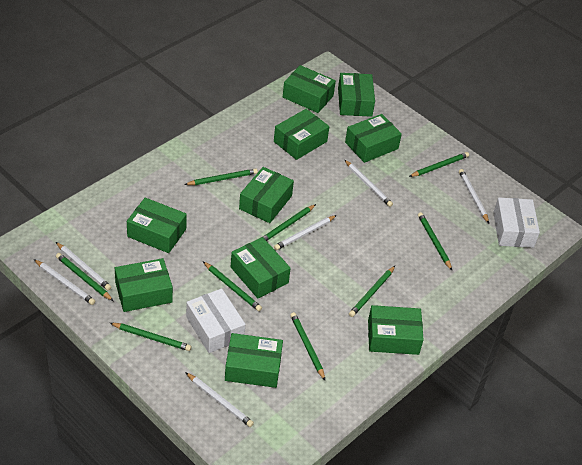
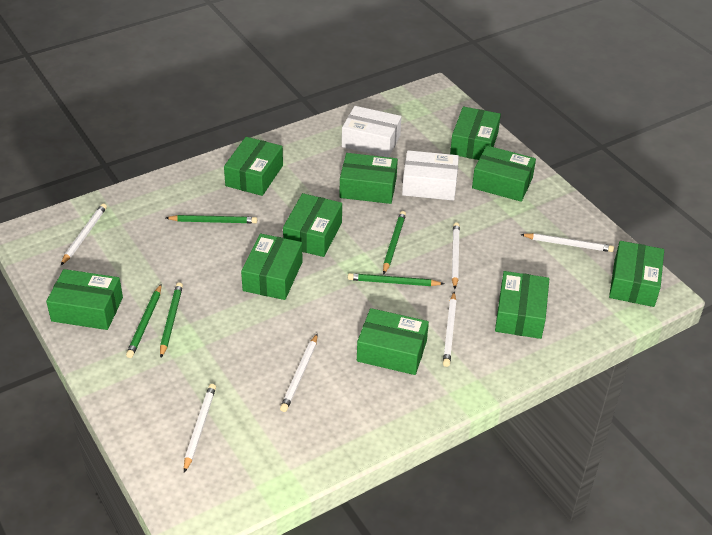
green pencil: 9 -> 5

